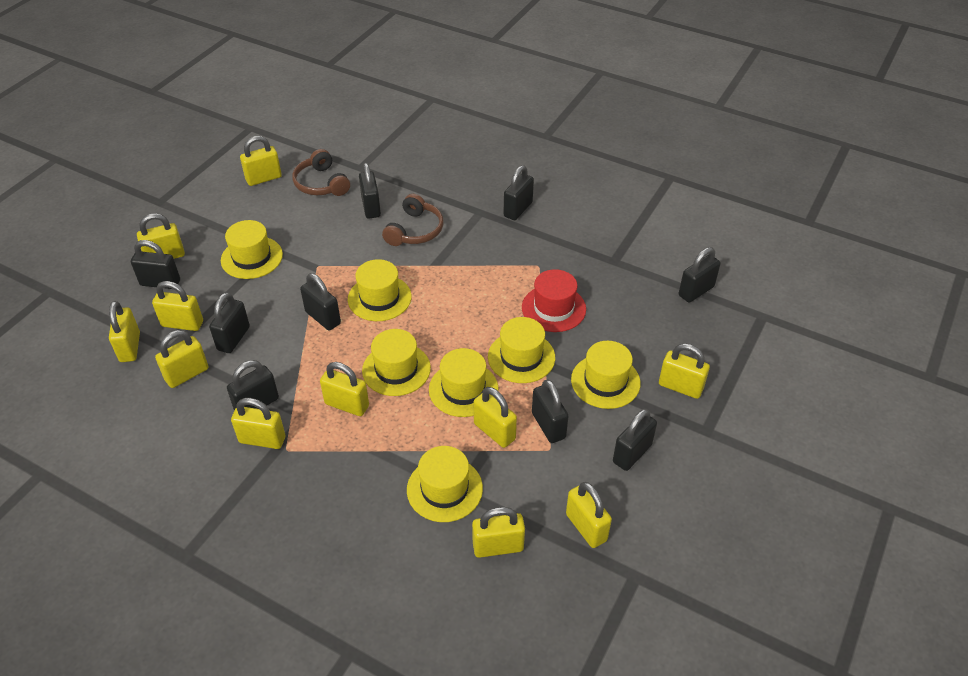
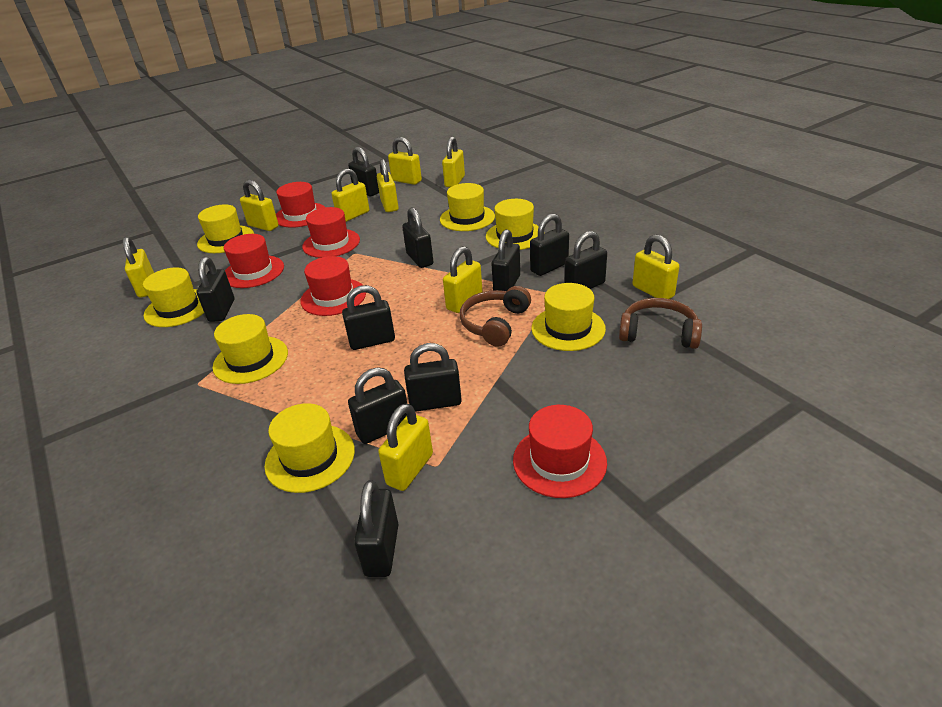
black padlock: 9 -> 10
red hat: 1 -> 5
yellow padlock: 11 -> 9

